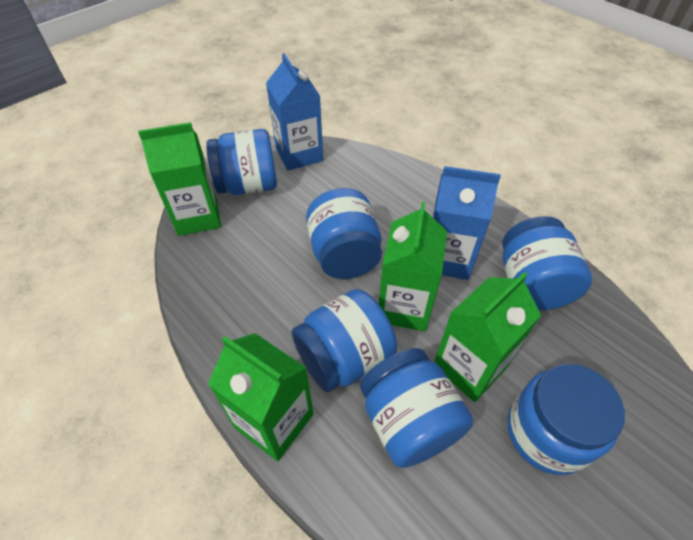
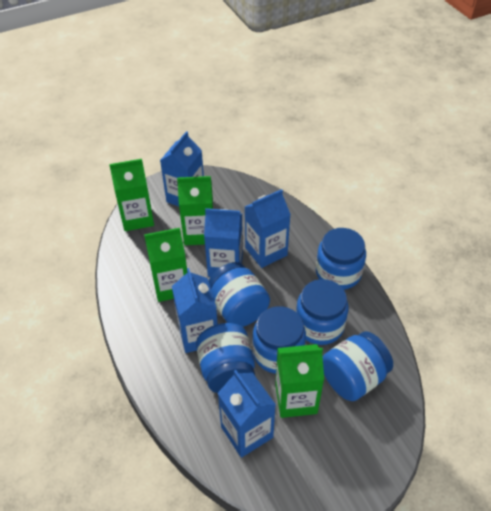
blue carton: 2 -> 5

